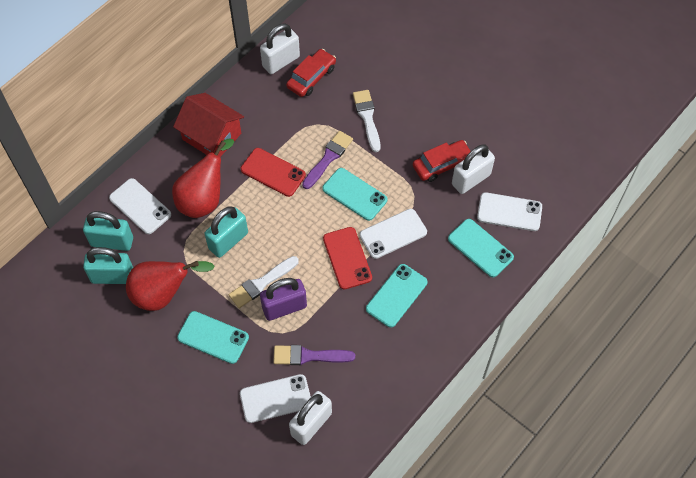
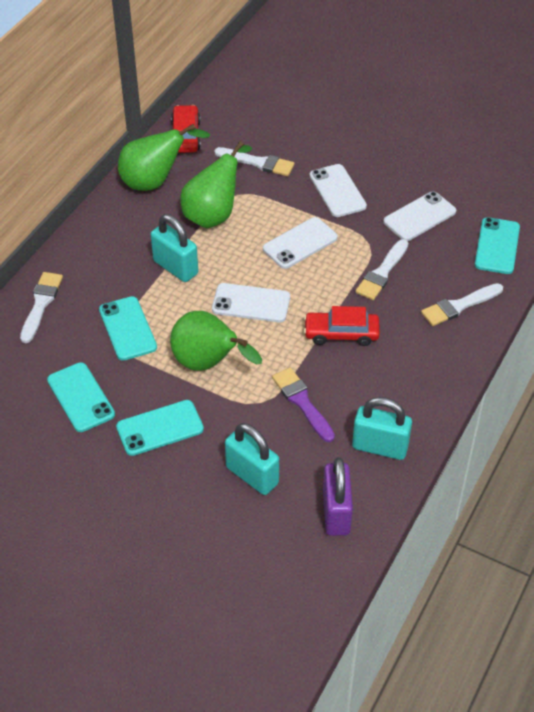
green pear: 0 -> 3
purple brush: 2 -> 1
red house: 1 -> 0
red pear: 2 -> 0
red phone: 2 -> 0
white brush: 2 -> 4
white padlock: 3 -> 0

